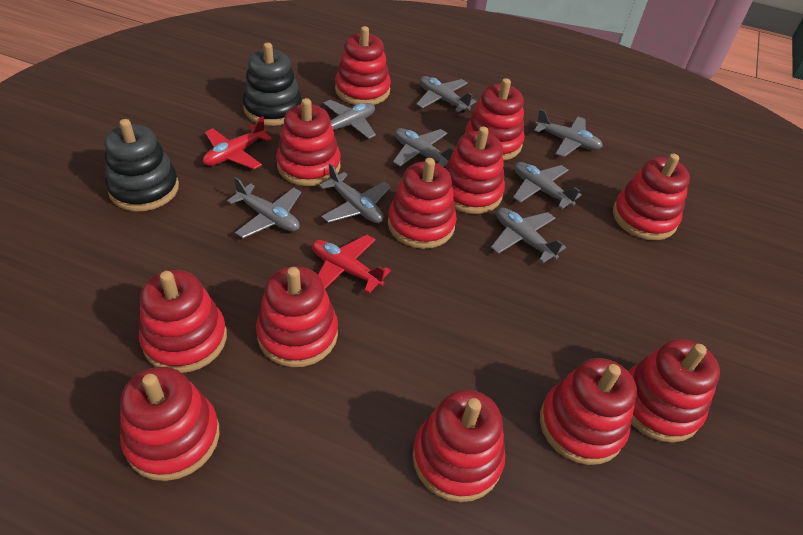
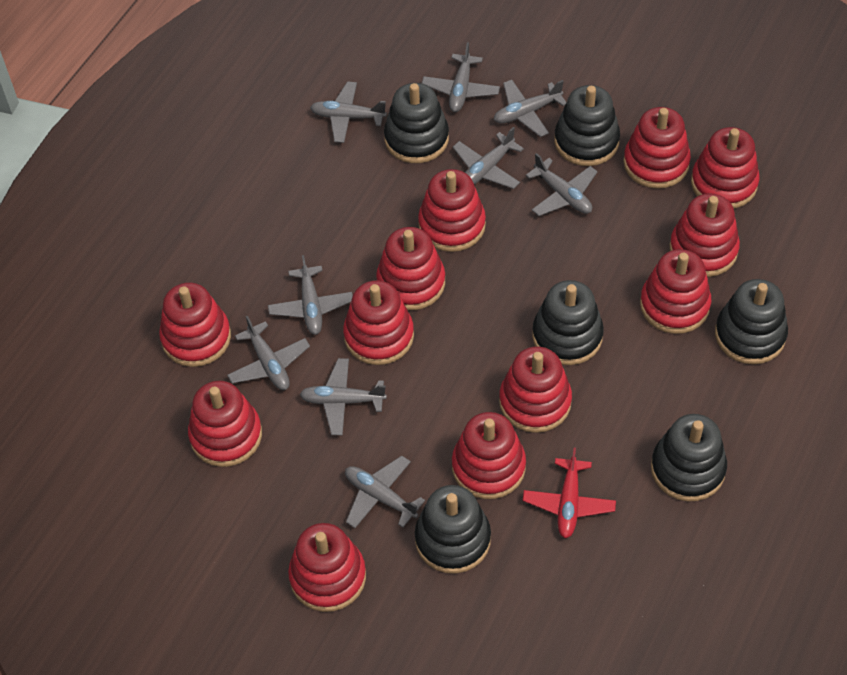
black stacking toy: 2 -> 6
grey plane: 8 -> 9
red plane: 2 -> 1

